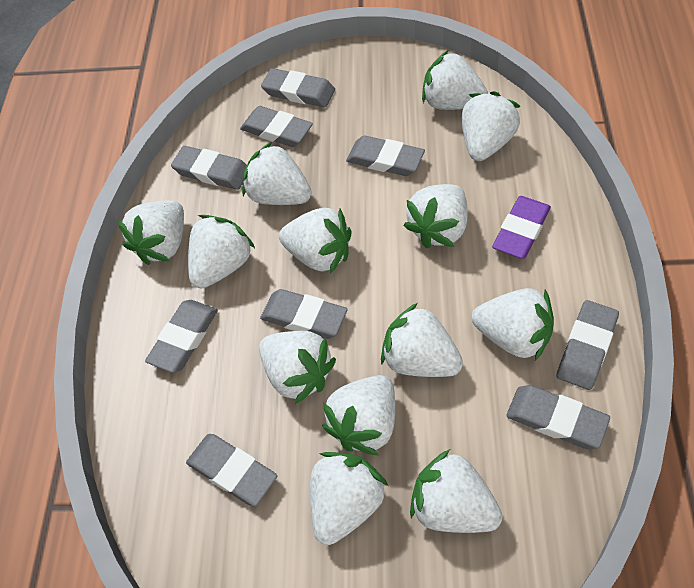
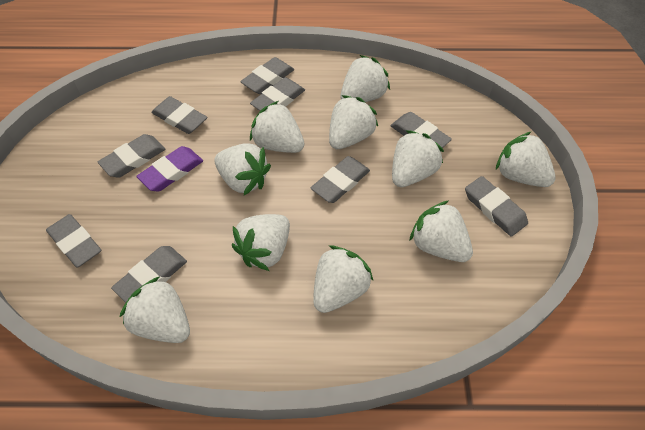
white strawberry: 13 -> 10

